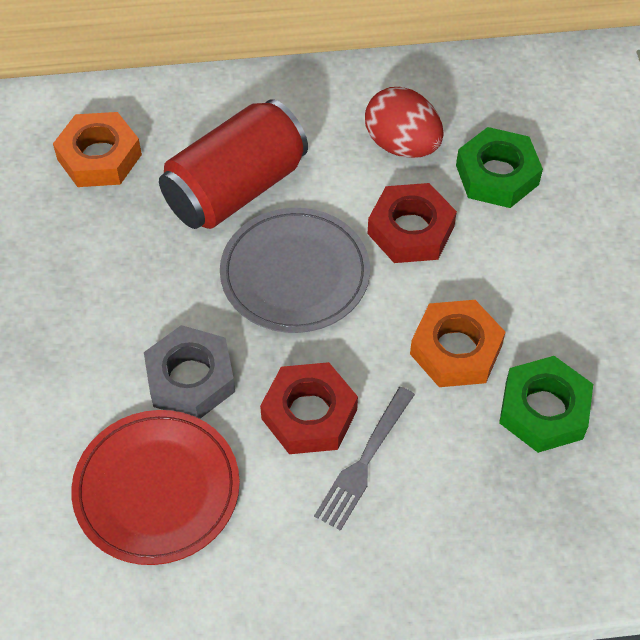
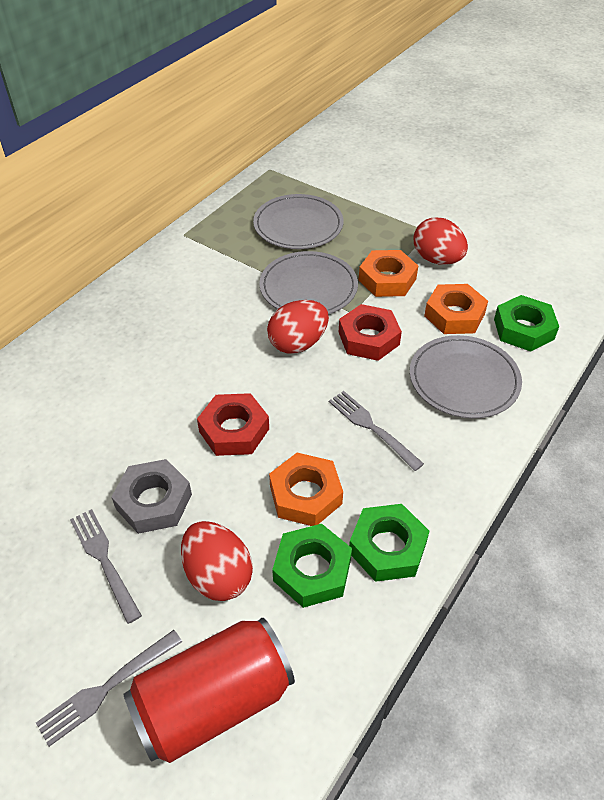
green nut: 2 -> 3
grey fork: 1 -> 3
grey plate: 1 -> 3
orange nut: 2 -> 3
red egg: 1 -> 3
red plate: 1 -> 0

